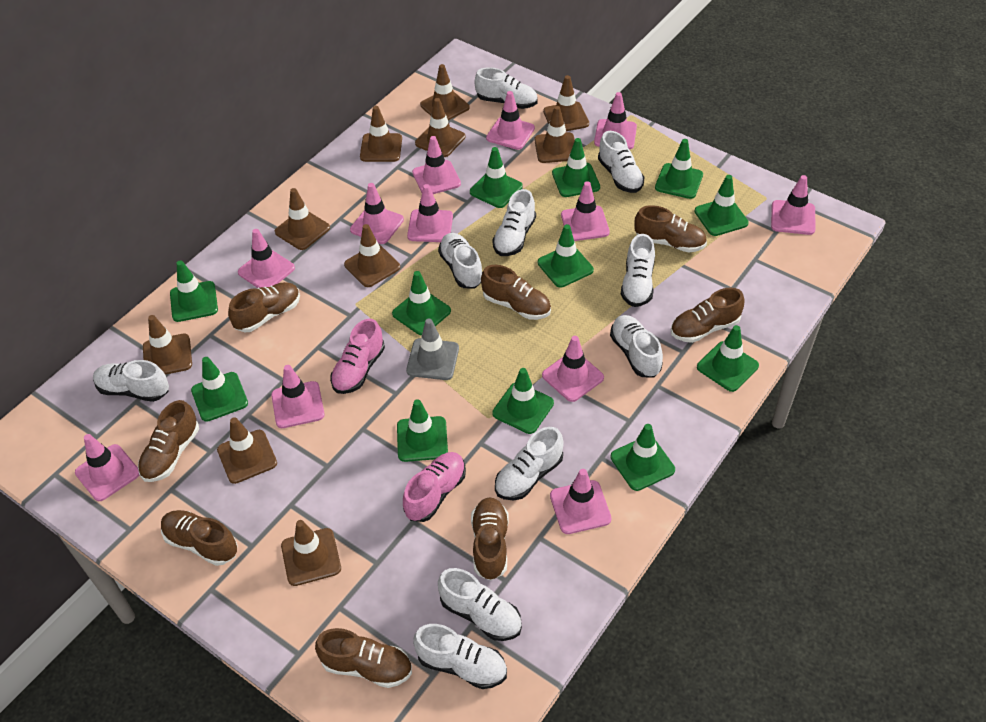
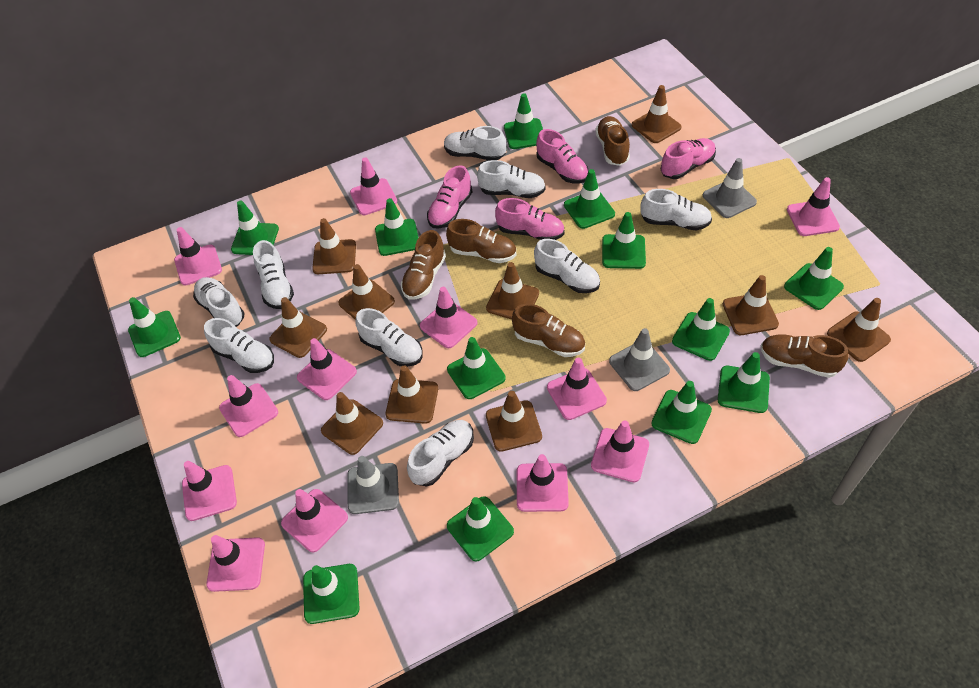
brown shoe: 8 -> 5
green traffic cone: 12 -> 13
grey traffic cone: 1 -> 3
pink shoe: 2 -> 4
white shoe: 10 -> 9

